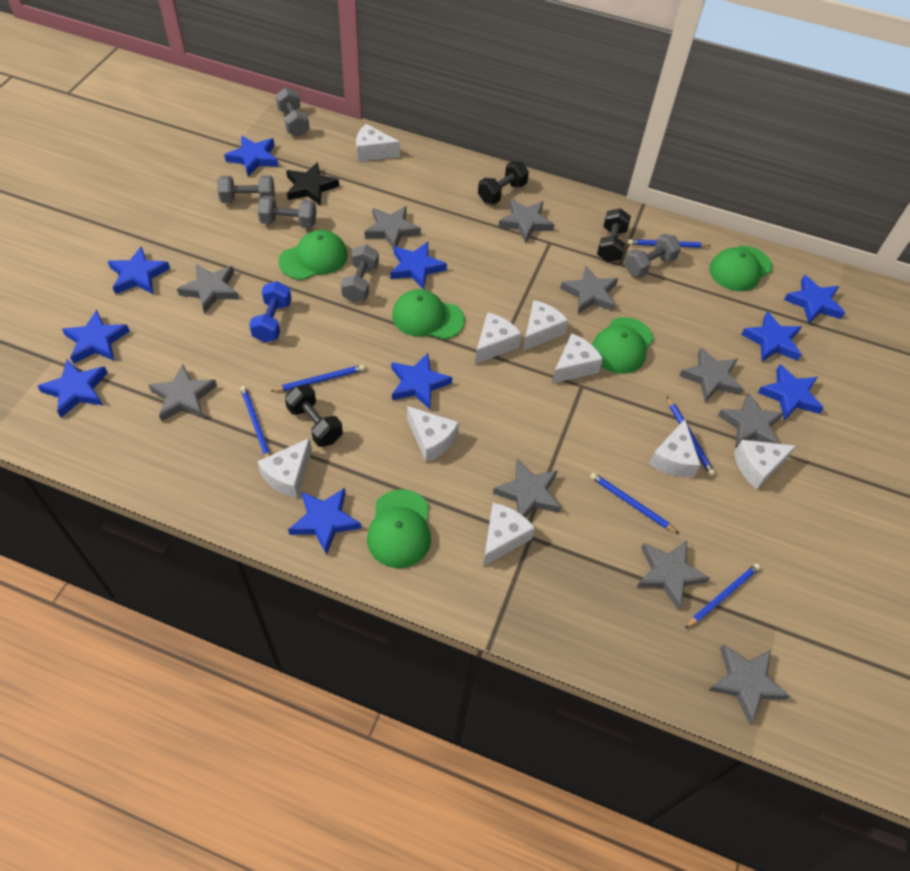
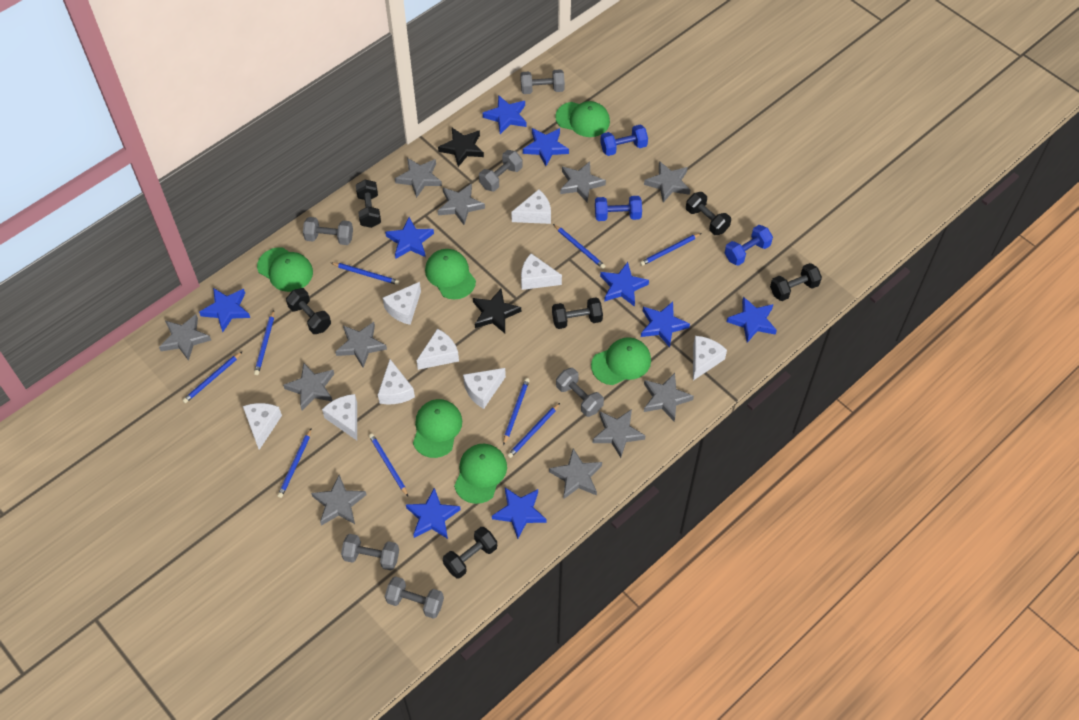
black dumbbell: 3 -> 6
black star: 1 -> 2
blue dumbbell: 1 -> 3
blue pencil: 6 -> 9
blue star: 10 -> 9
green cap: 5 -> 6
grey dumbbell: 5 -> 6
grey star: 10 -> 11

